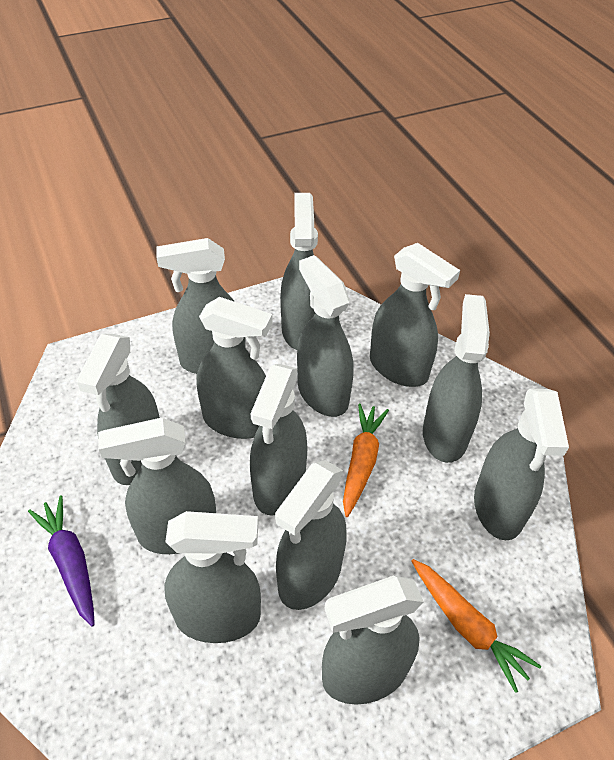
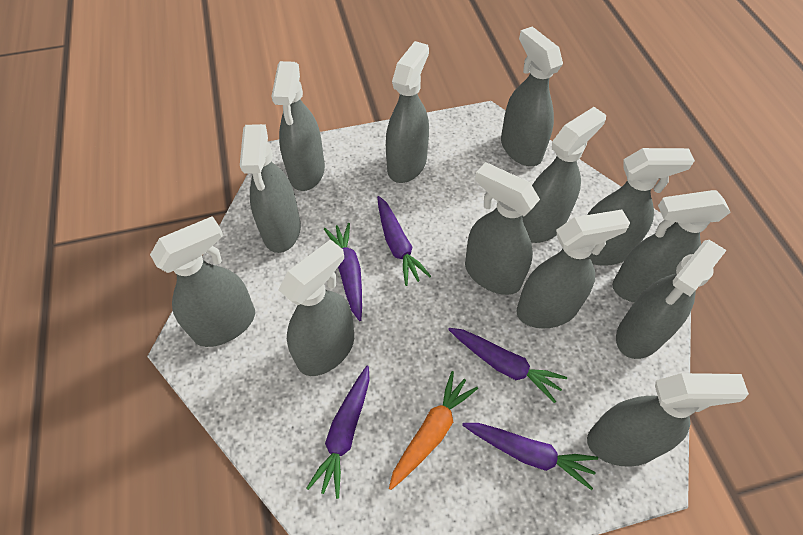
orange carrot: 2 -> 1
purple carrot: 1 -> 5

